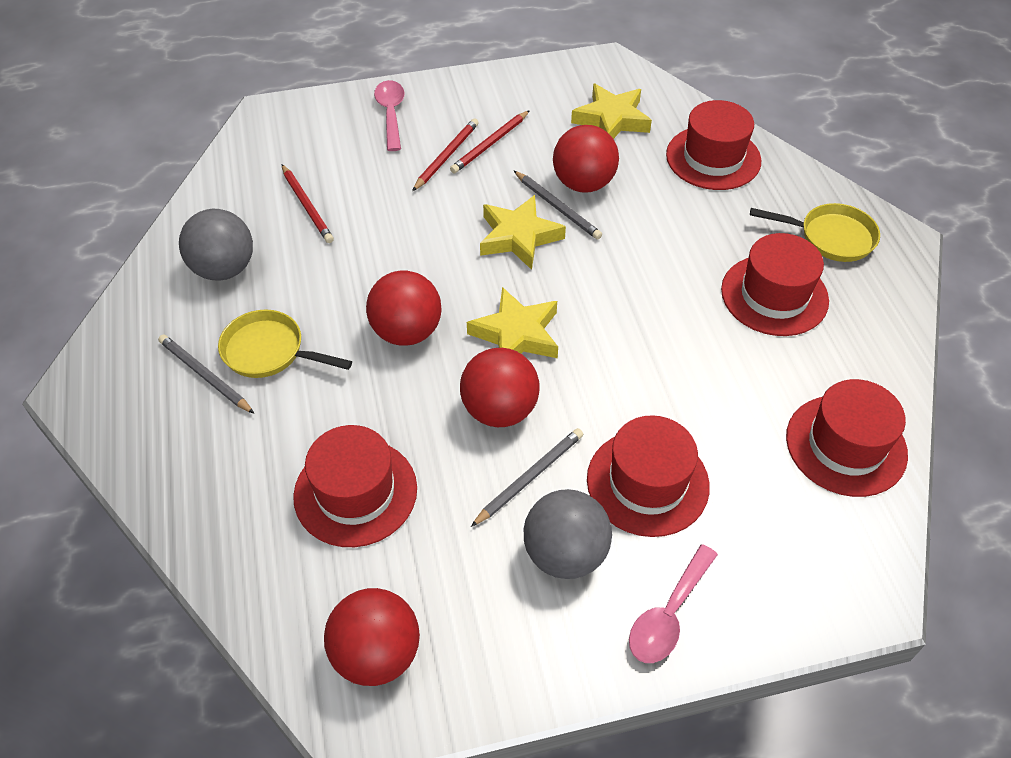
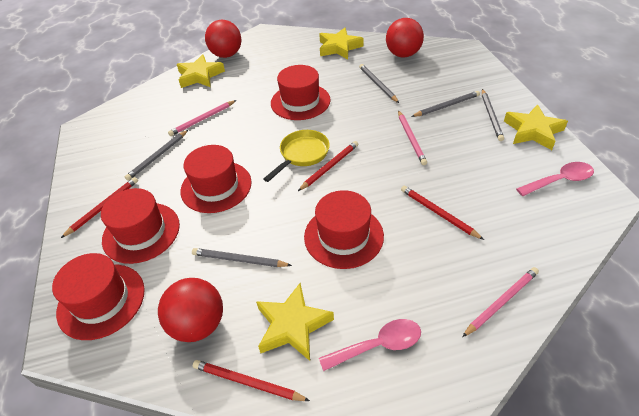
grey ball: 2 -> 0
grey pencil: 3 -> 5
pink pencil: 0 -> 3
red ball: 4 -> 3
red pencil: 3 -> 4
yellow pan: 2 -> 1
yellow star: 3 -> 4

